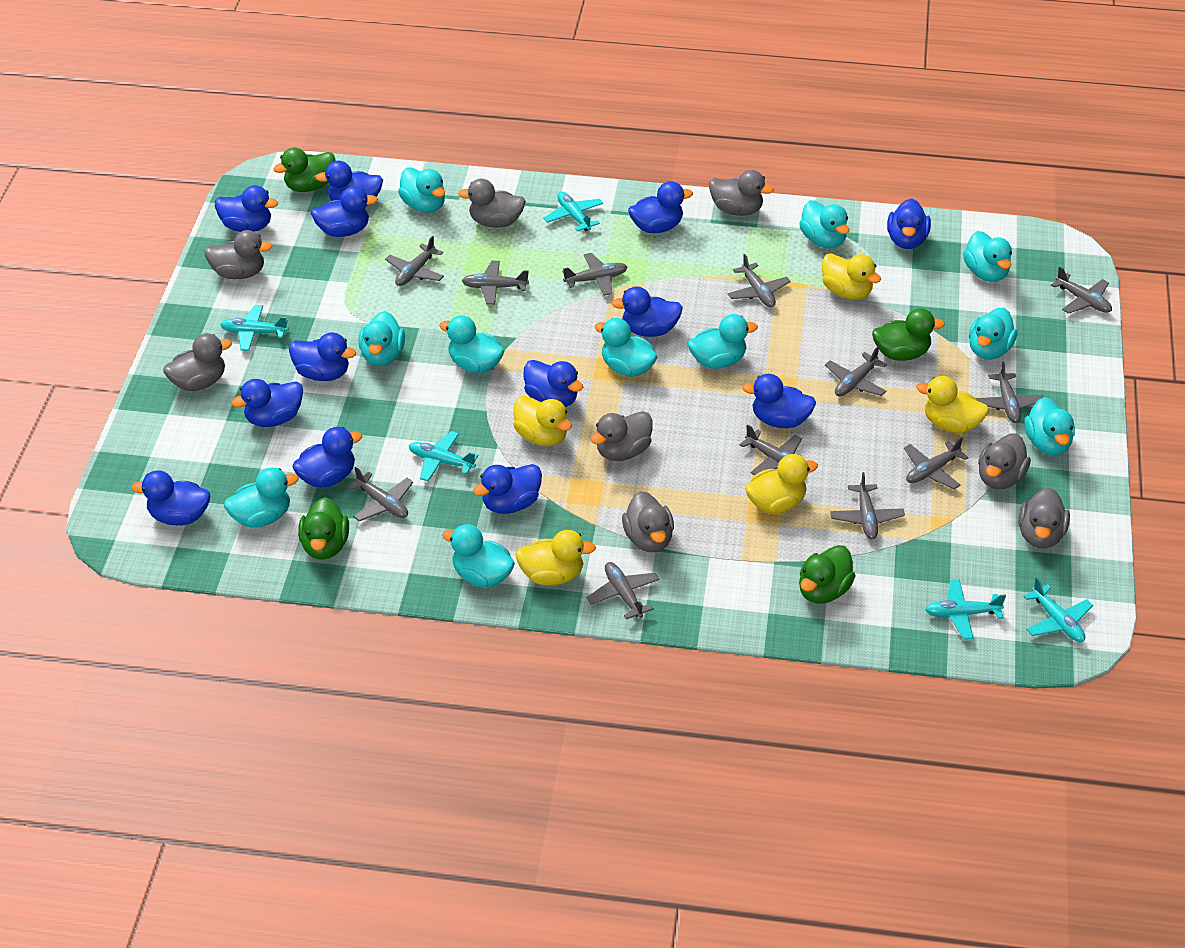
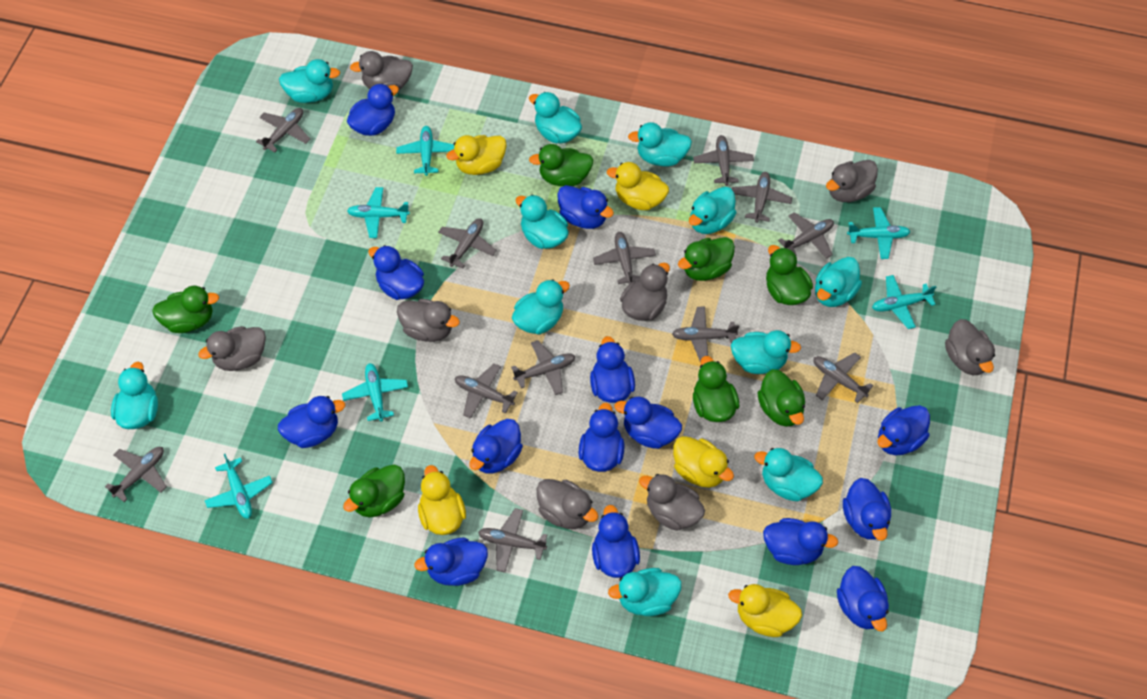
blue duck: 13 -> 14
green duck: 4 -> 7
turquoise plane: 5 -> 6

